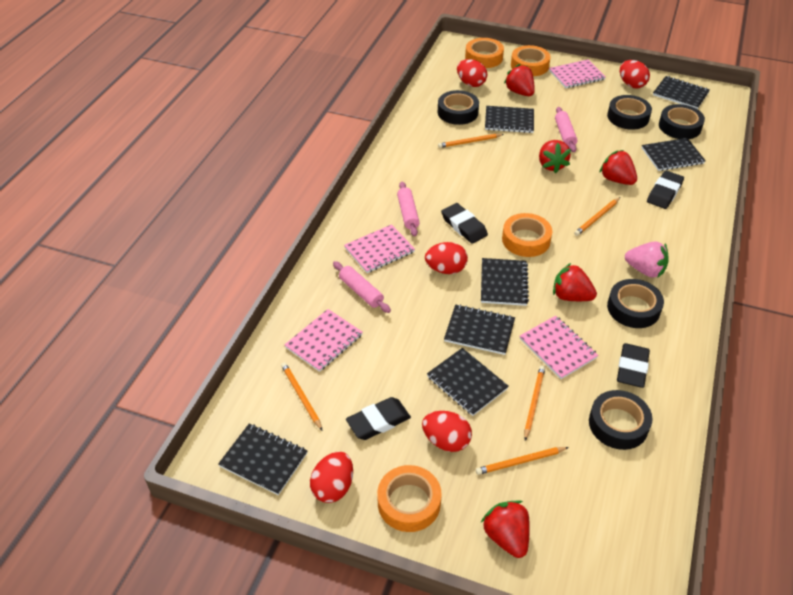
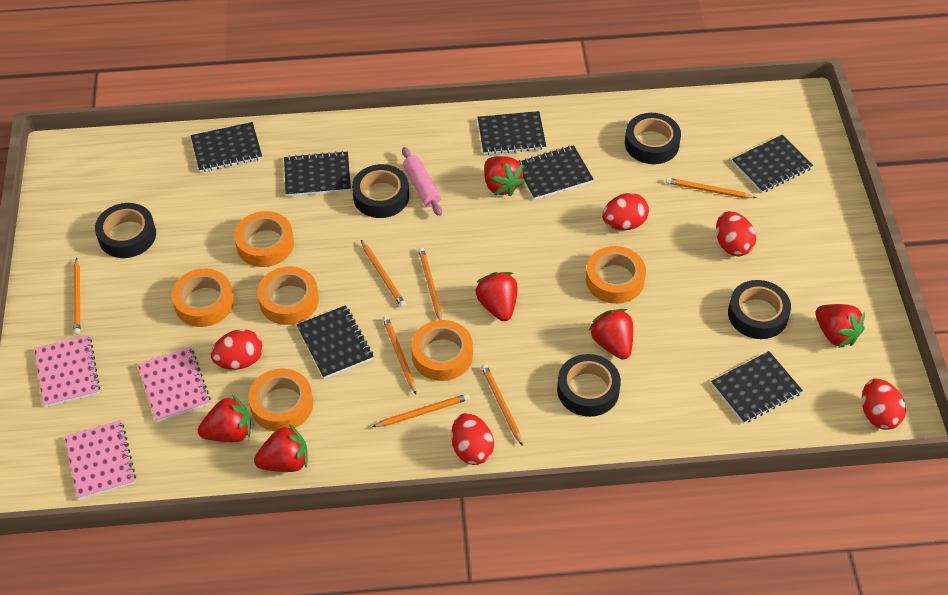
black eraser: 4 -> 0
orange pencil: 5 -> 7
orange tape: 4 -> 6
pink notebook: 4 -> 3
pink rolling pin: 3 -> 1
pink strawberry: 1 -> 0
red strawberry: 5 -> 6

